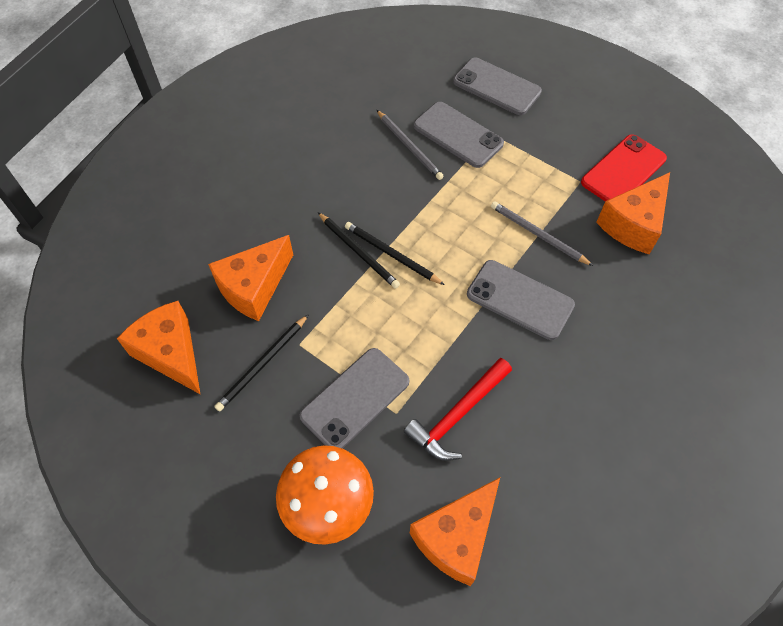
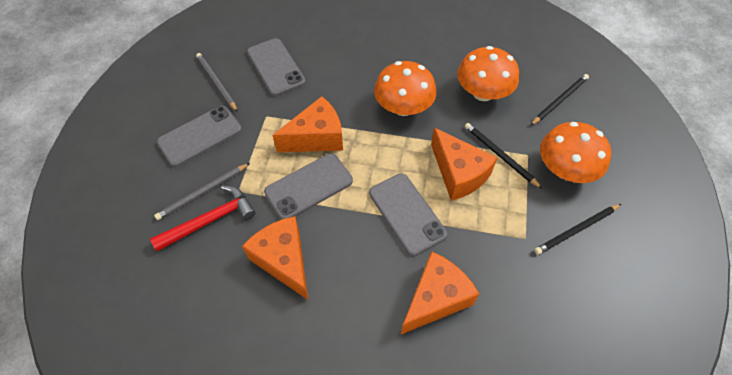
orange mushroom: 1 -> 3
red phone: 1 -> 0

